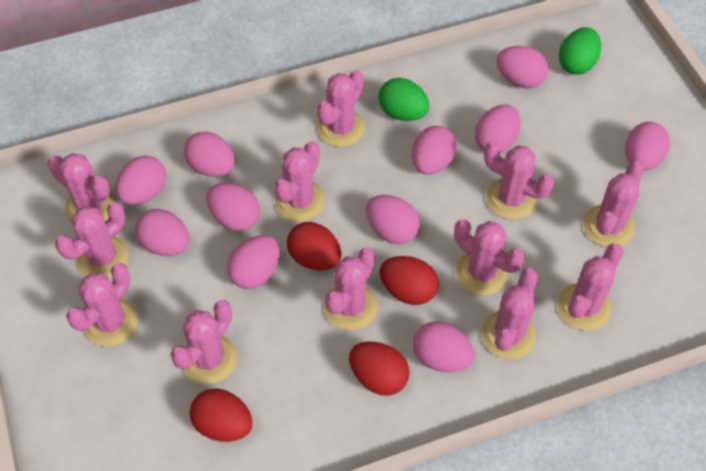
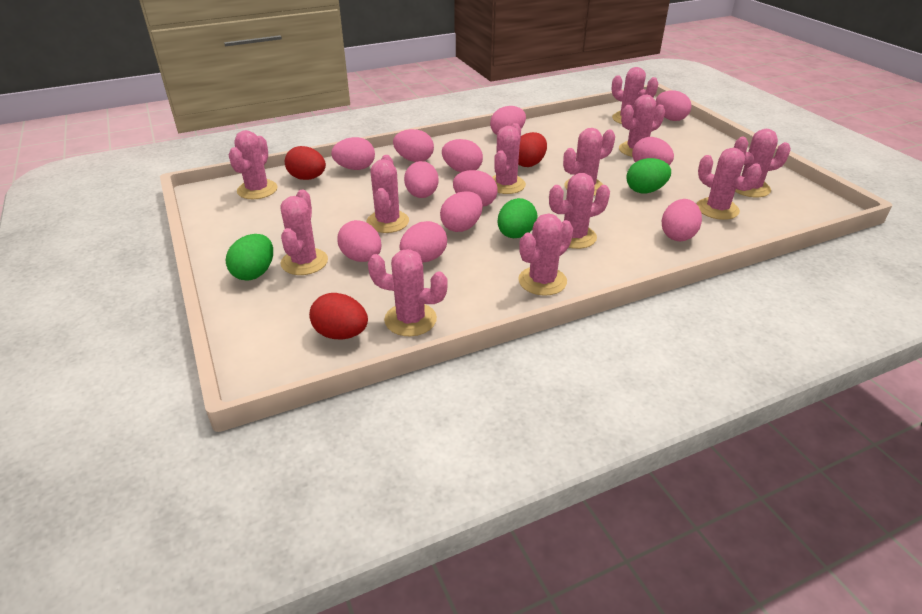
green egg: 2 -> 3
pink egg: 11 -> 12
red egg: 4 -> 3

